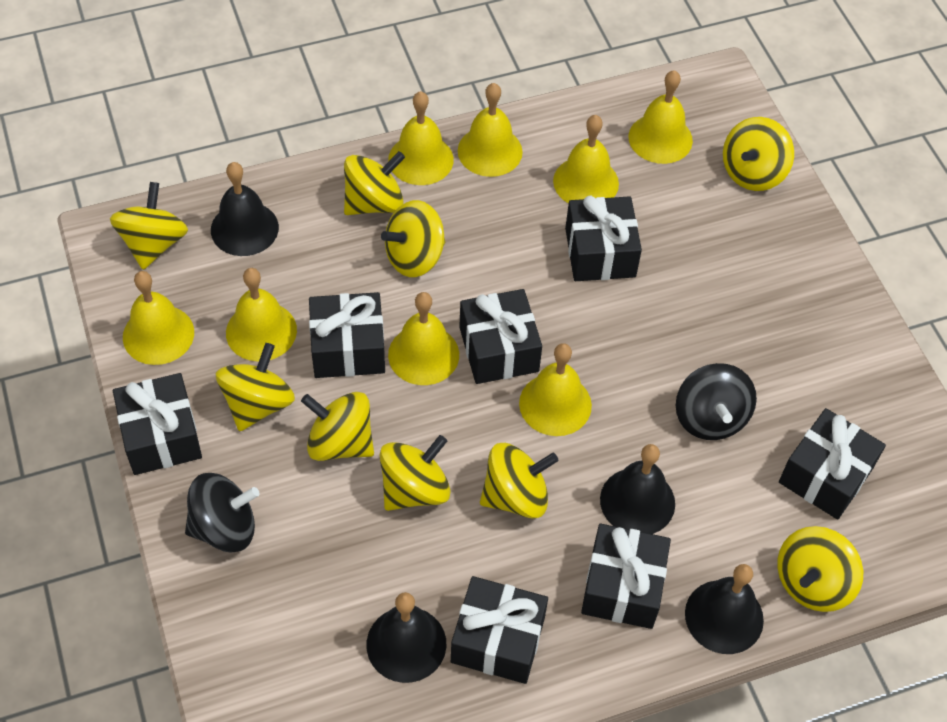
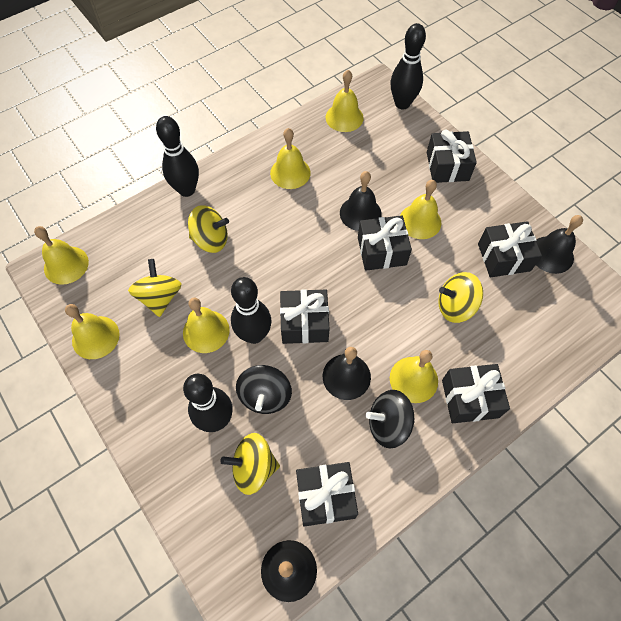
black bowling pin: 0 -> 4
black gift: 7 -> 6
yellow bell: 8 -> 7
yellow spinning top: 9 -> 4

